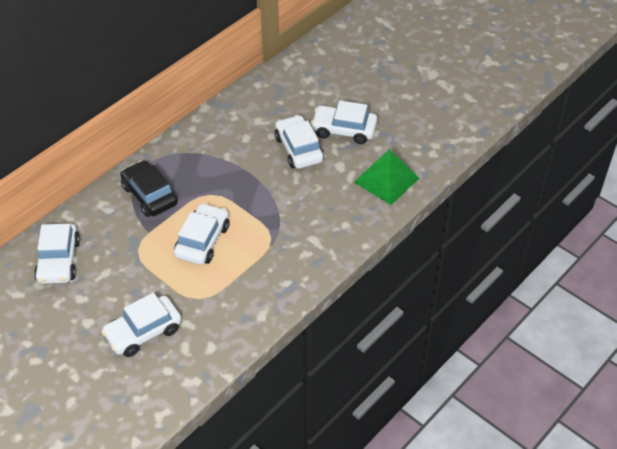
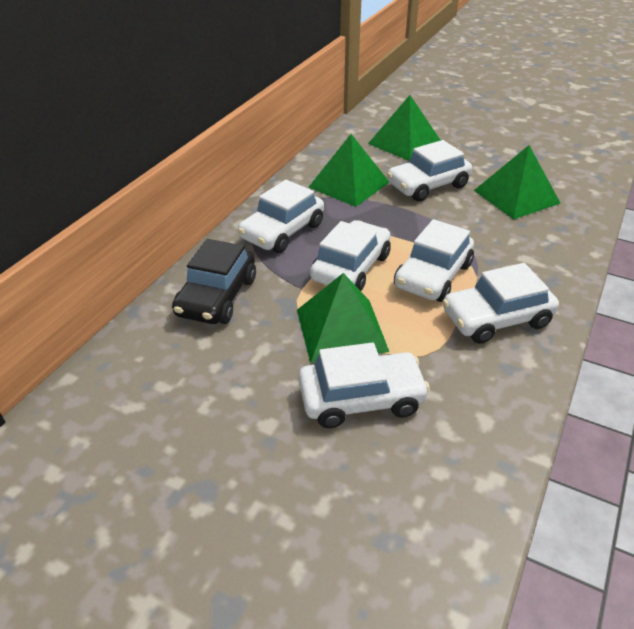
green pyramid: 1 -> 4
white car: 5 -> 6

